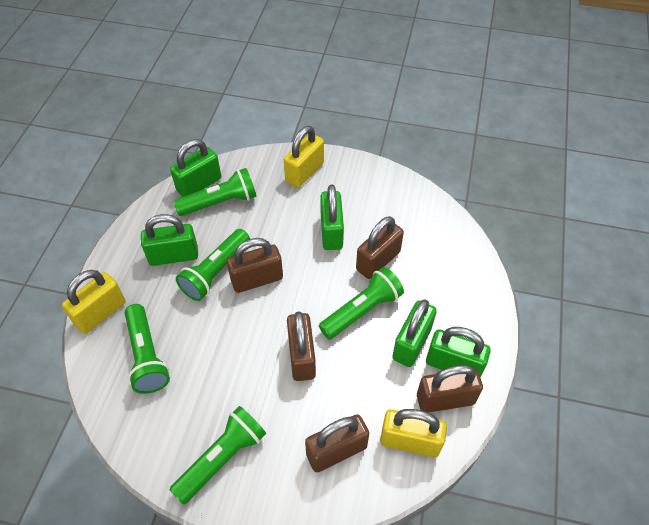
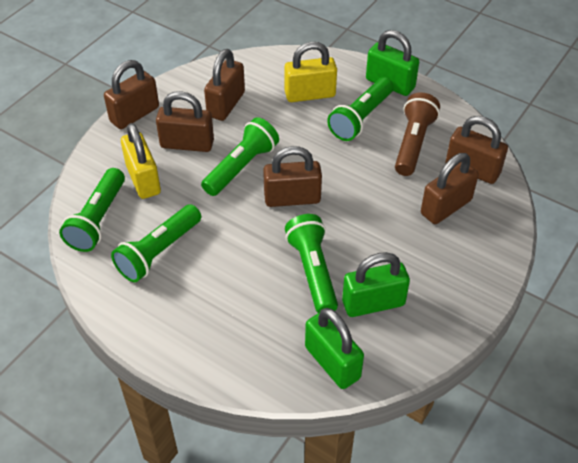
brown flashlight: 0 -> 1
brown padlock: 5 -> 6
green padlock: 5 -> 3
yellow padlock: 3 -> 2

